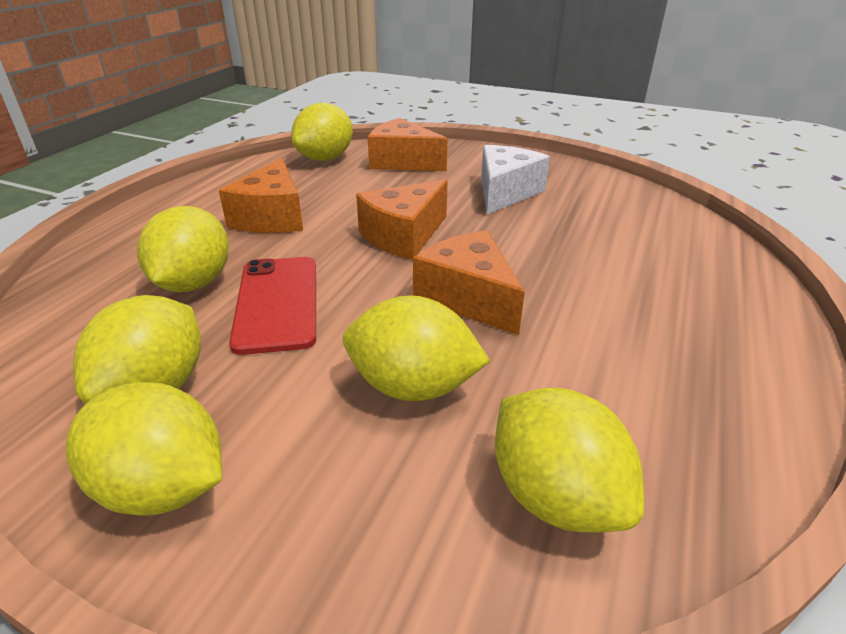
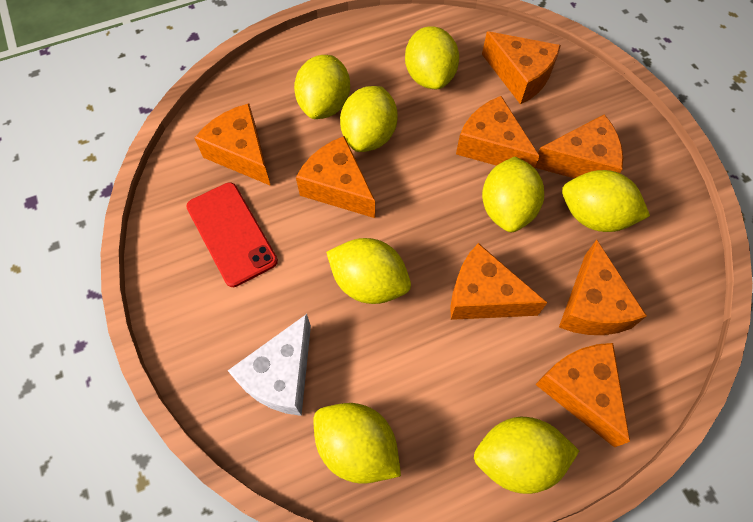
orange cheese: 4 -> 8
yellow lemon: 6 -> 8

